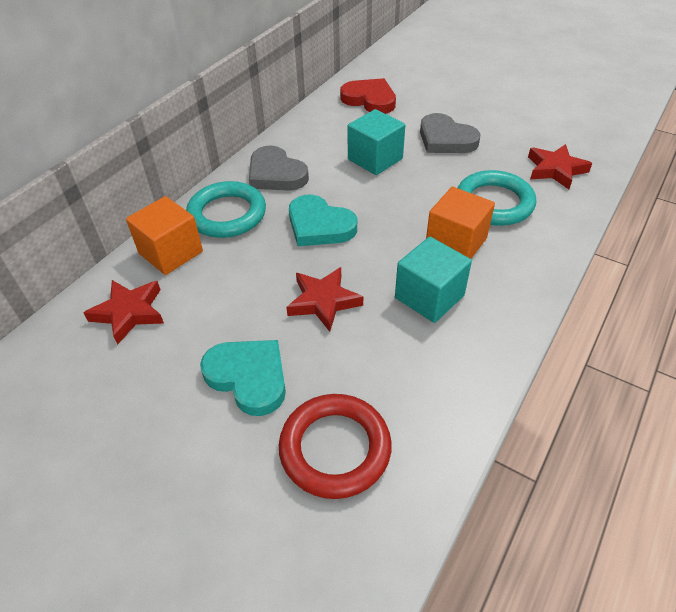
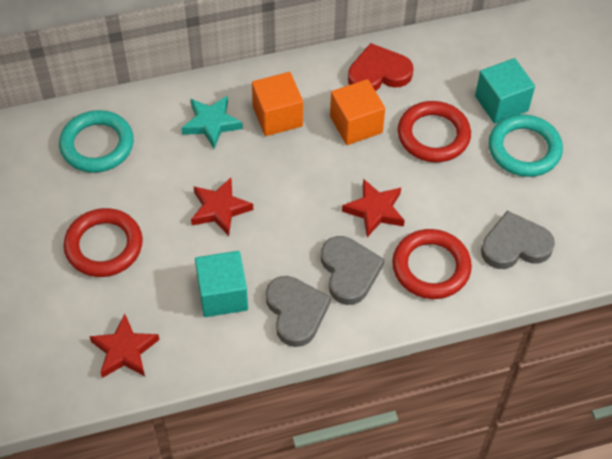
grey heart: 2 -> 3
red ring: 1 -> 3
turquoise heart: 2 -> 0
turquoise star: 0 -> 1

